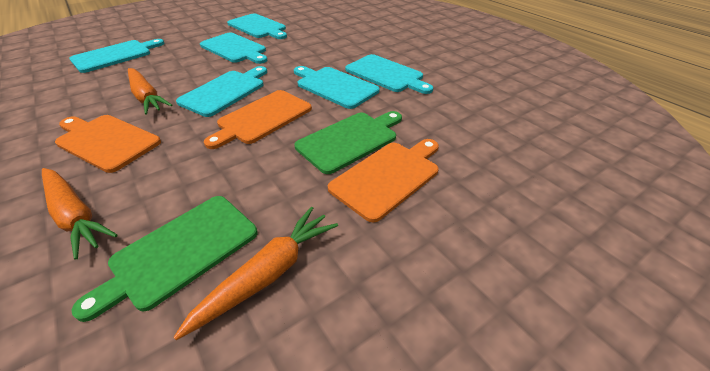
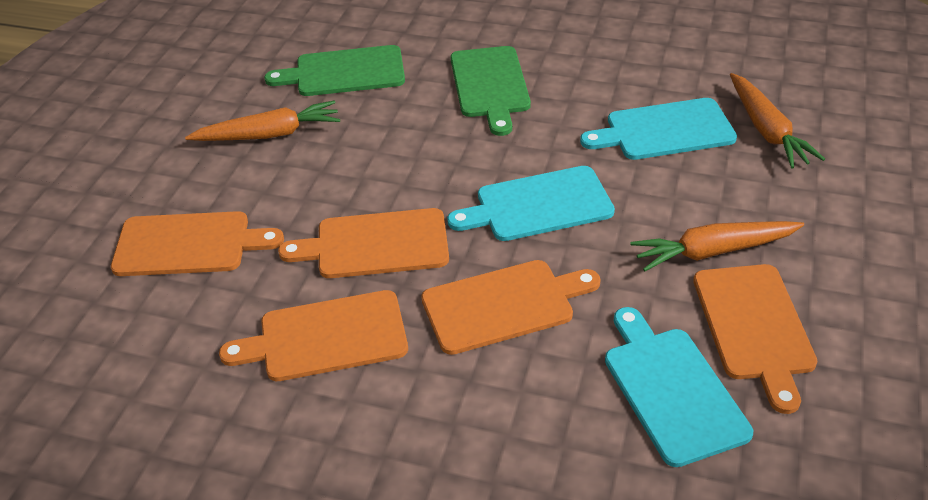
orange cutting board: 3 -> 5
turquoise cutting board: 6 -> 3

